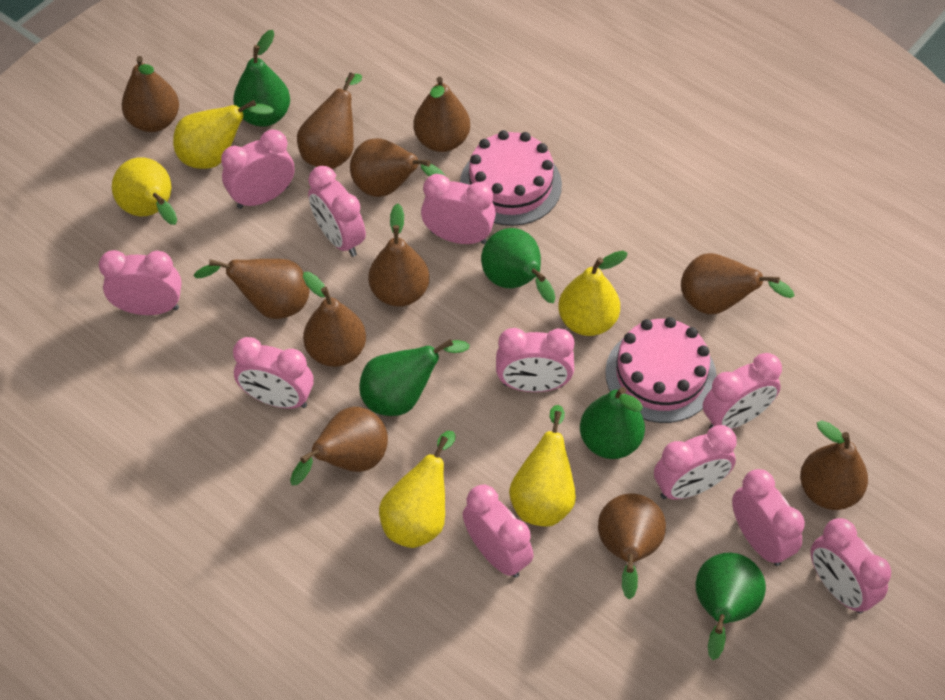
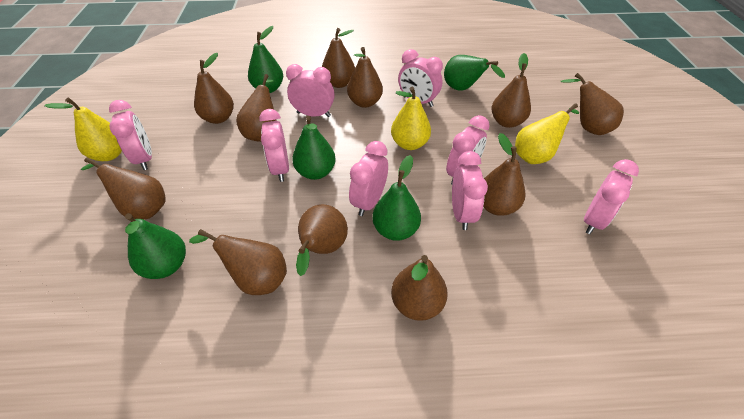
pink cake: 2 -> 0
pink clock: 11 -> 8
yellow pear: 5 -> 3

